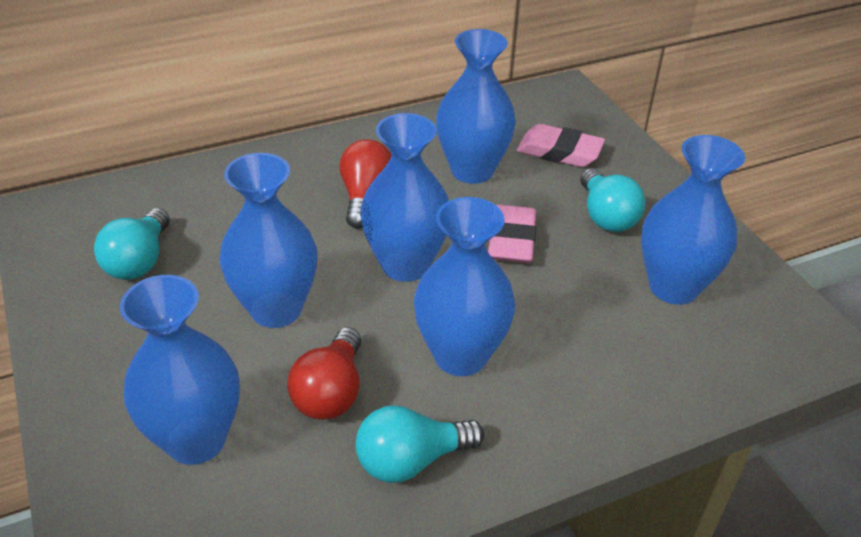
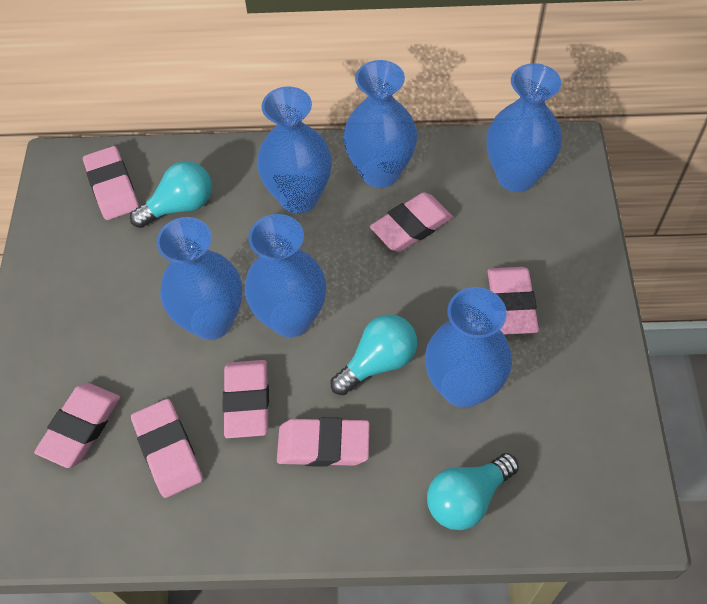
pink eraser: 2 -> 7
red light bulb: 2 -> 0

